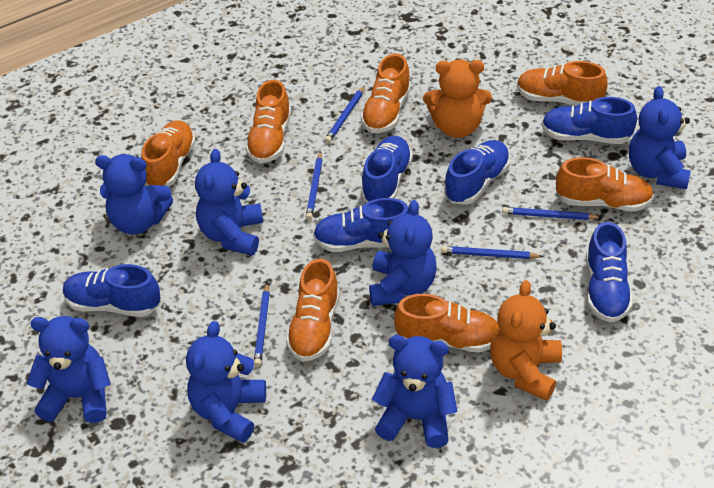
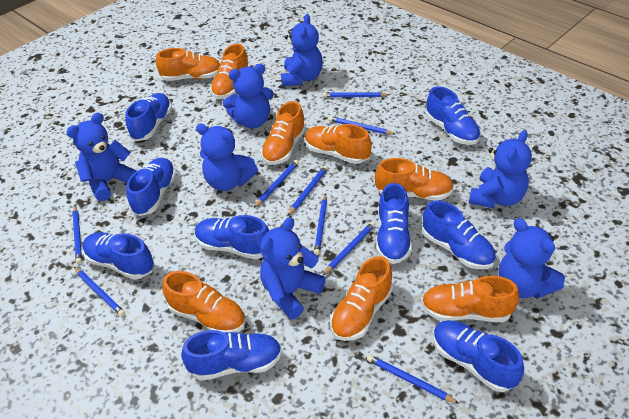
blue pencil: 5 -> 9
blue shoe: 6 -> 9
orange shoe: 7 -> 8
orange teddy bear: 2 -> 0

